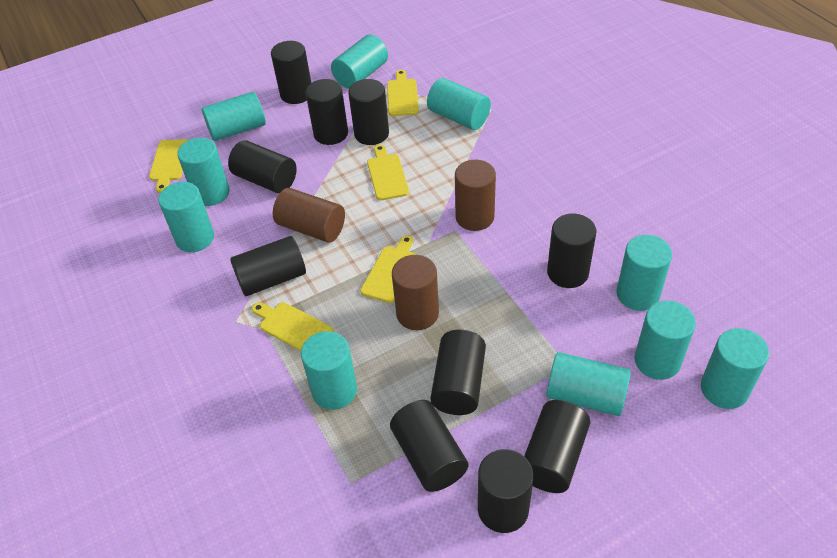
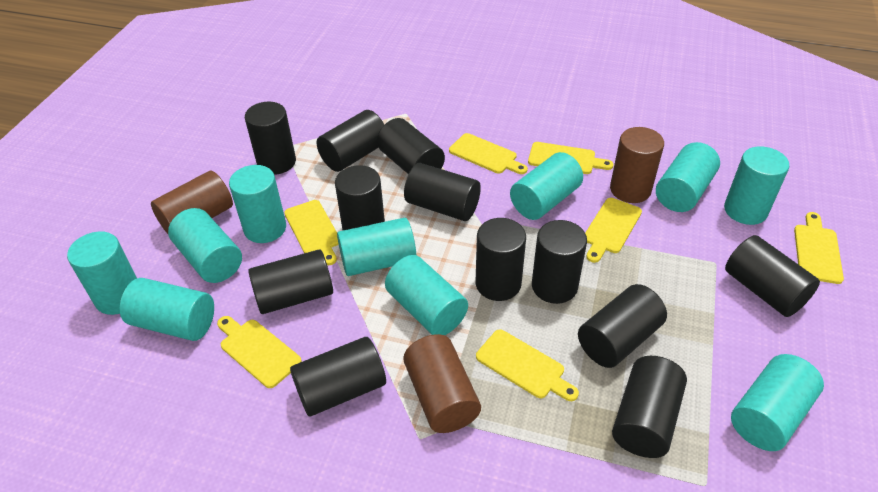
black cylinder: 10 -> 12
yellow cutting board: 5 -> 7

